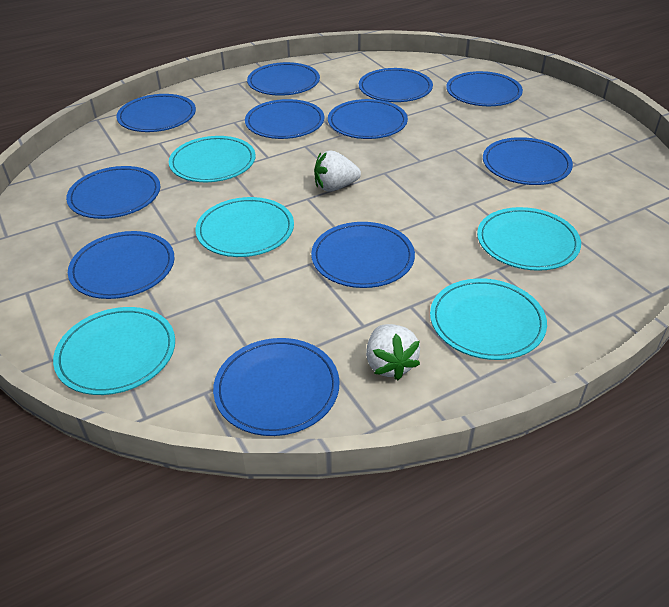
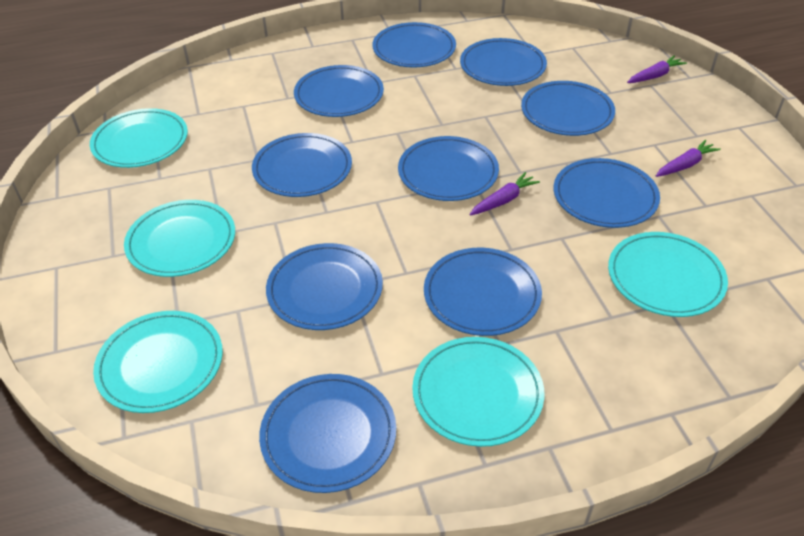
blue plate: 11 -> 10
purple carrot: 0 -> 3
white strawberry: 2 -> 0

